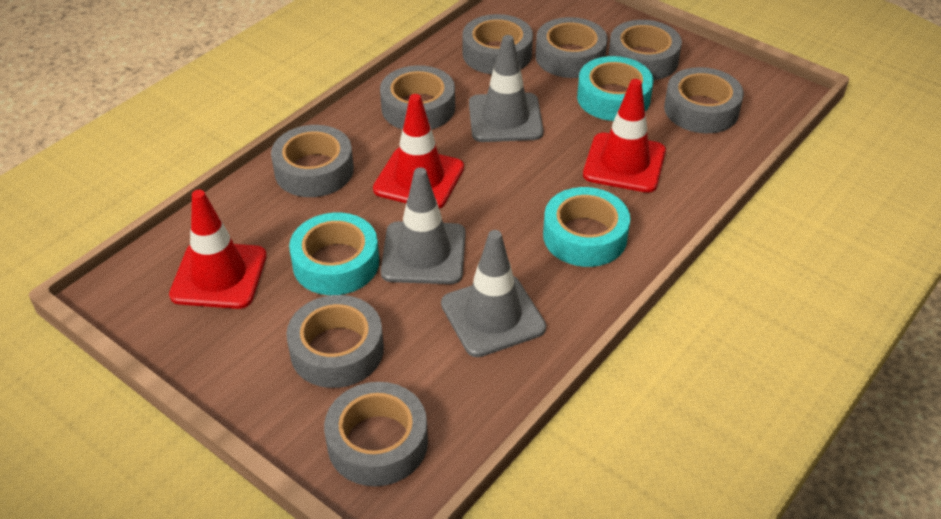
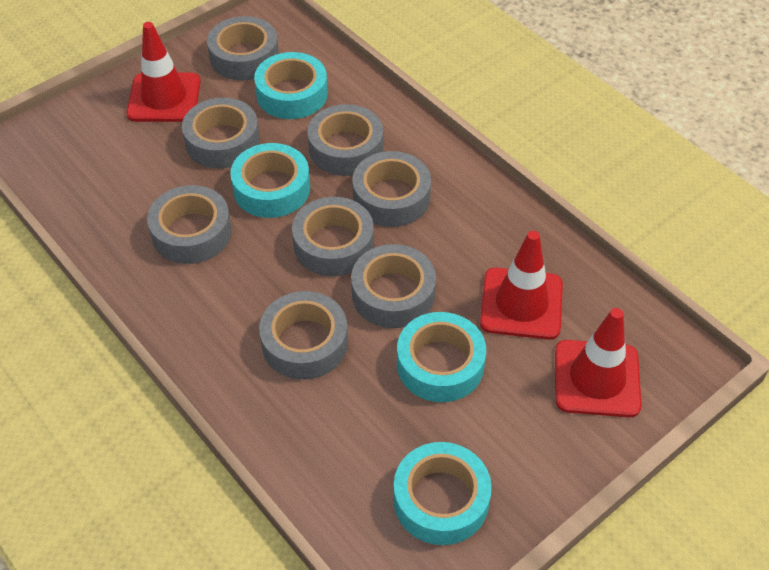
grey traffic cone: 3 -> 0
turquoise tape: 3 -> 4

